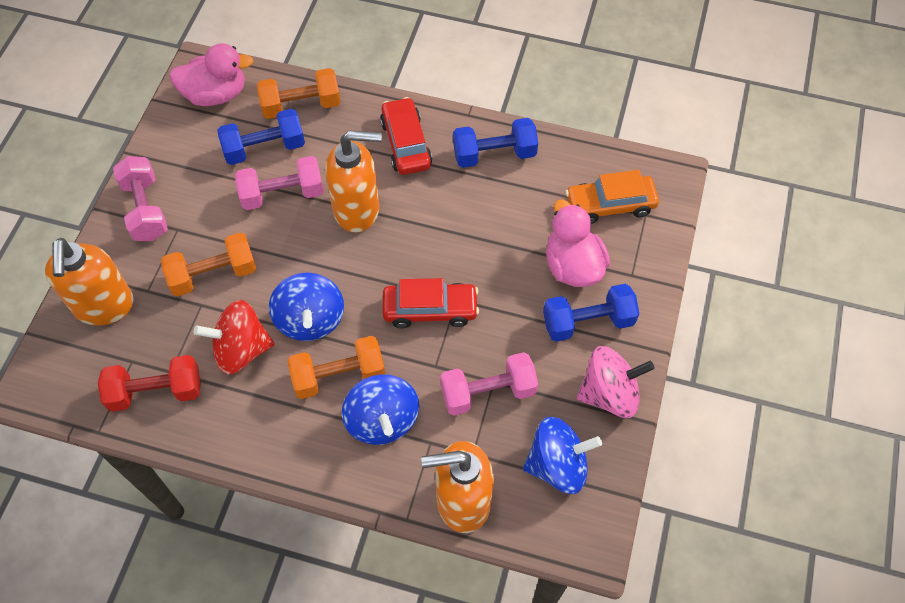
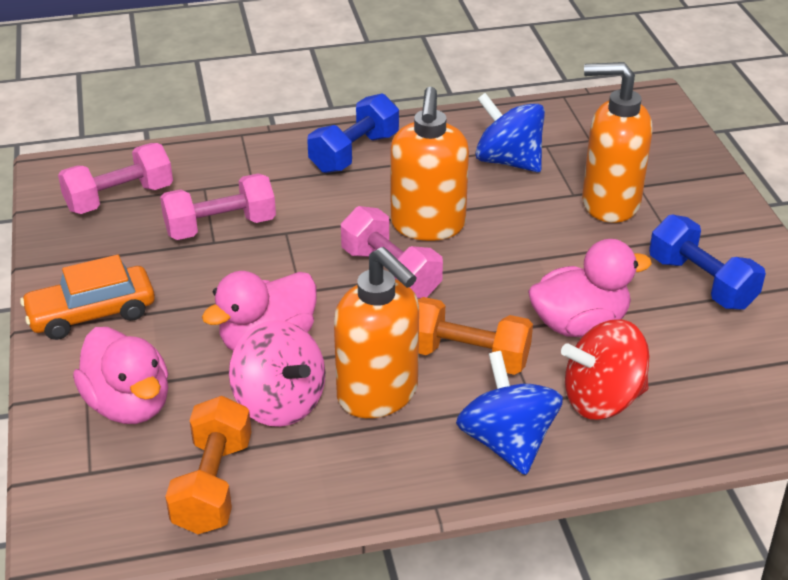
blue dumbbell: 3 -> 2
blue spinning top: 3 -> 2
orange dumbbell: 3 -> 2
pink duck: 2 -> 3
red car: 2 -> 0
red dumbbell: 1 -> 0

